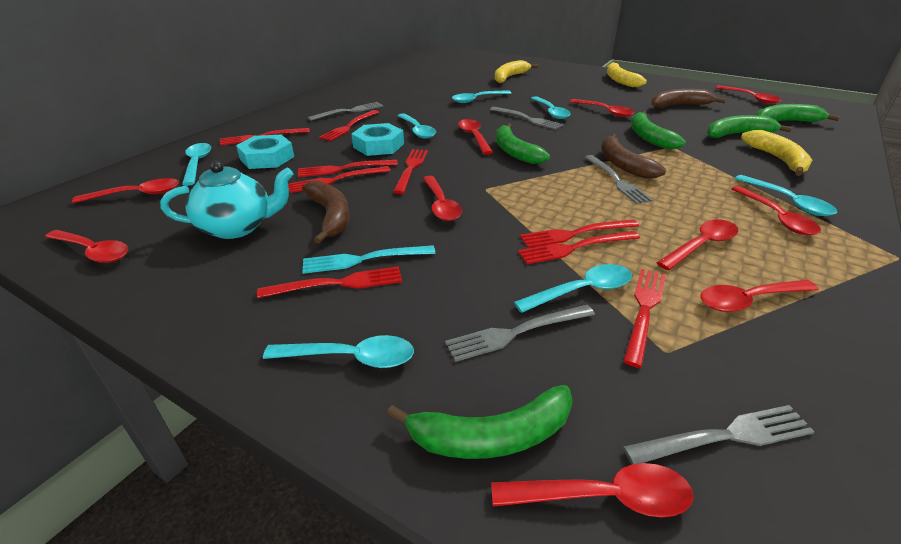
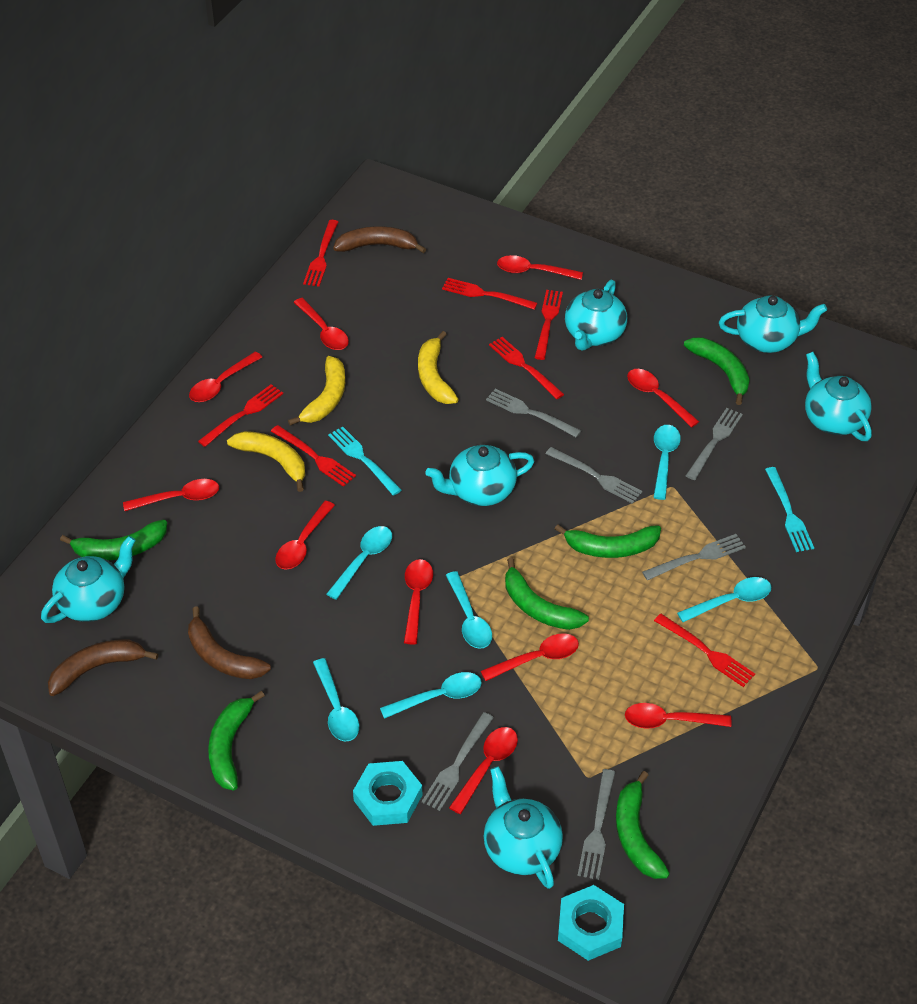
green banana: 5 -> 6
grey fork: 5 -> 6
red fork: 9 -> 7
turquoise fork: 1 -> 2
turquoise spoon: 7 -> 6
turquoise teapot: 1 -> 6

